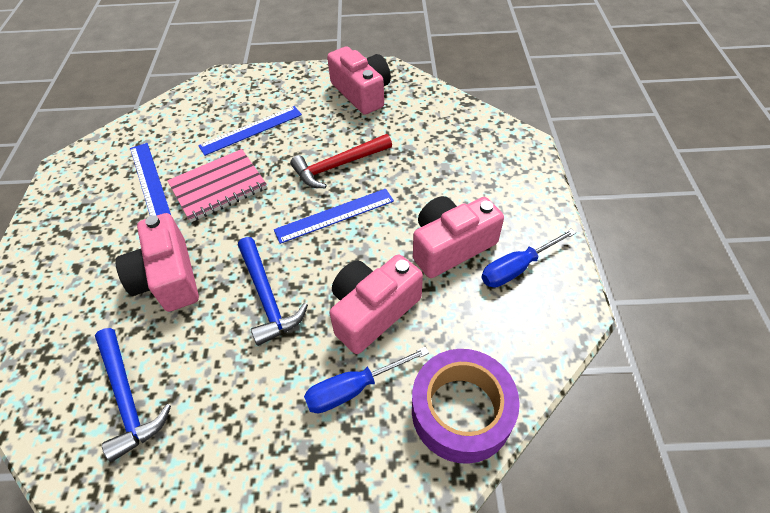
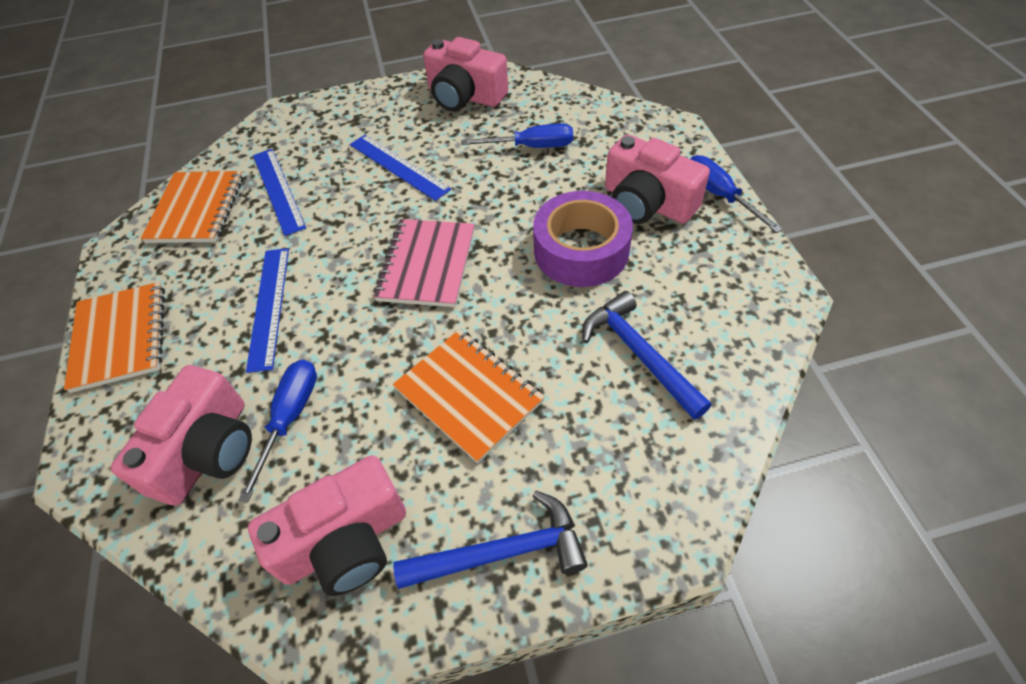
blue screwdriver: 2 -> 3
orange notebook: 0 -> 3
red hammer: 1 -> 0

